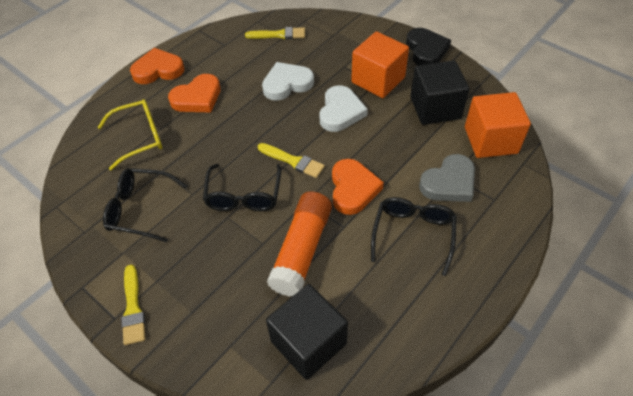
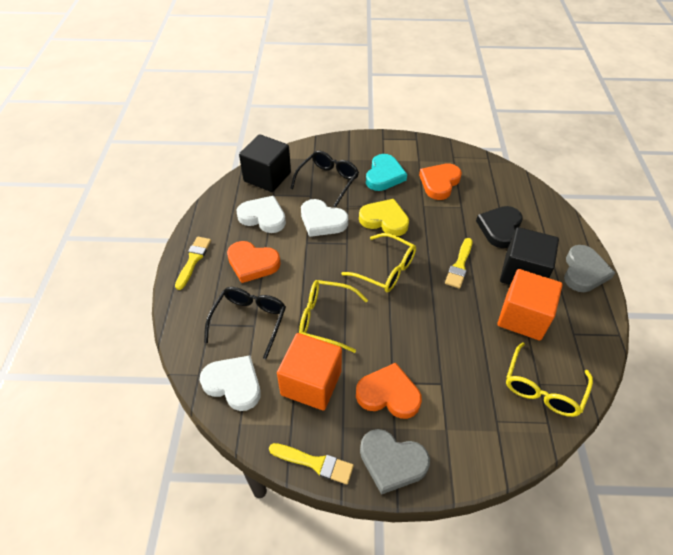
black glasses: 3 -> 2
grey heart: 1 -> 2
orange glue stick: 1 -> 0
turquoise heart: 0 -> 1
white heart: 2 -> 3
yellow glasses: 1 -> 3
yellow heart: 0 -> 1

